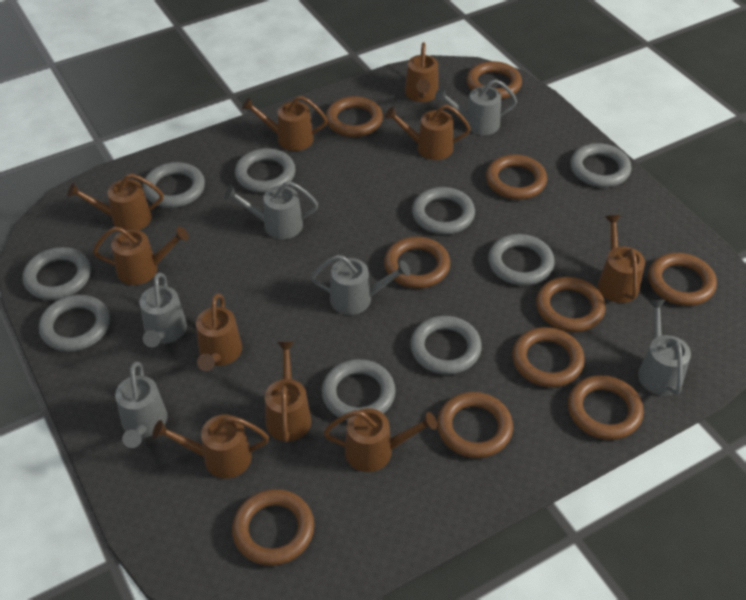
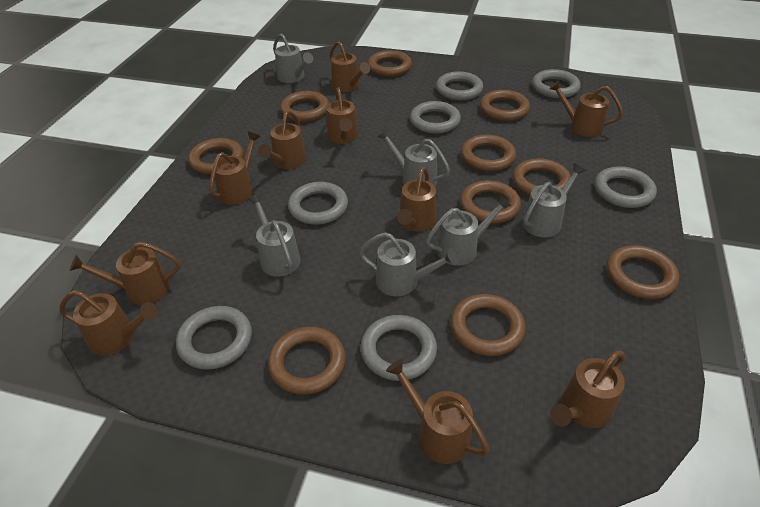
grey ring: 9 -> 7

